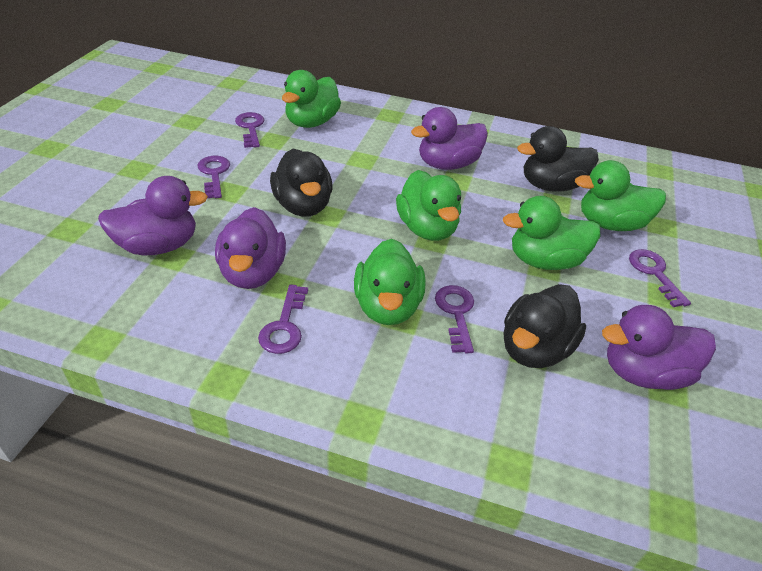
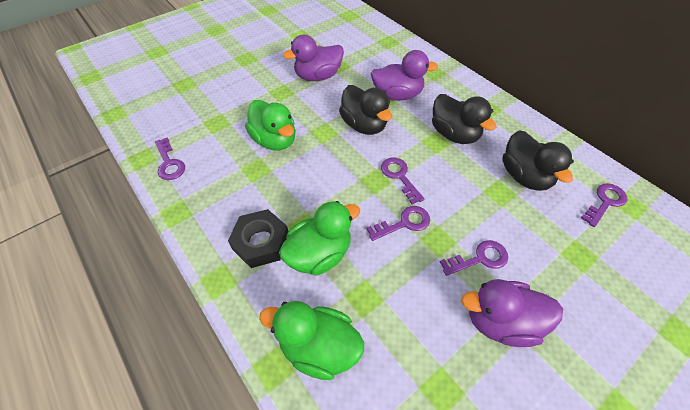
black nut: 0 -> 1
green duck: 5 -> 3
purple duck: 4 -> 3

